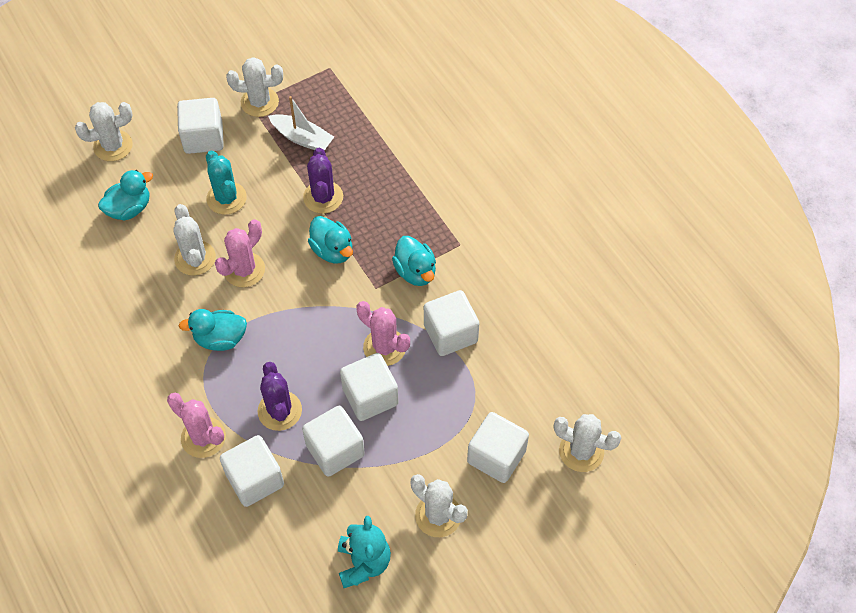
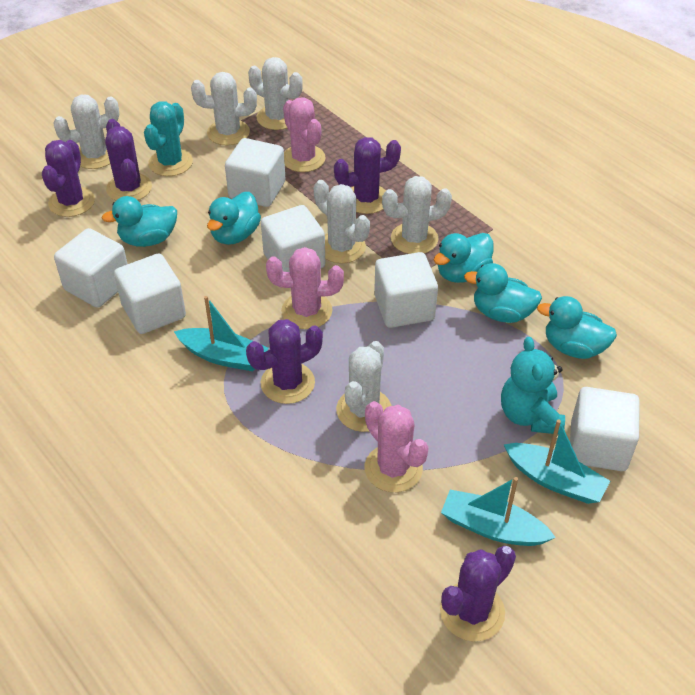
purple cactus: 2 -> 5
turquoise boat: 0 -> 3
turquoise duck: 4 -> 5
white boat: 1 -> 0
white cactus: 5 -> 6

